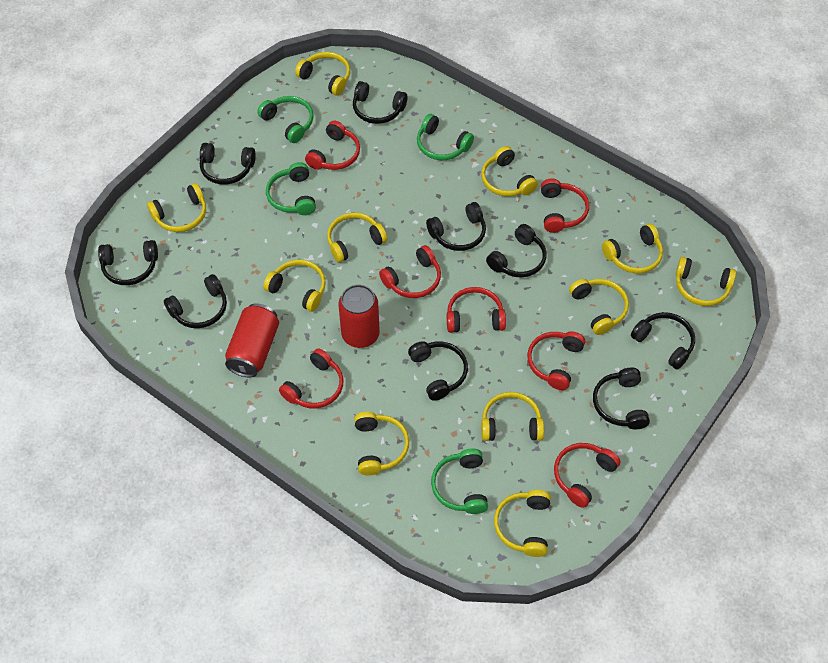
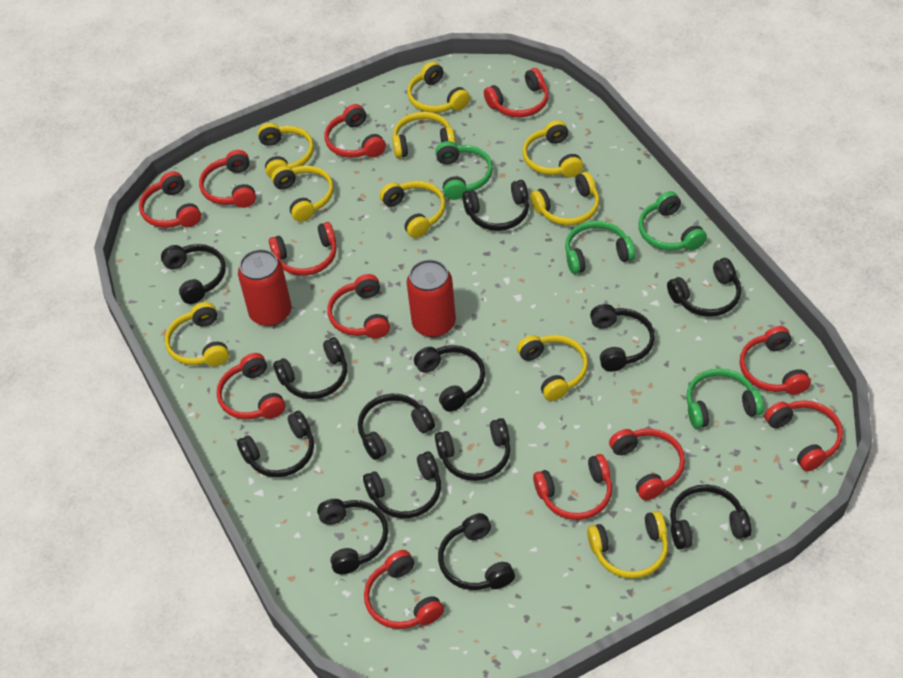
black headphones: 9 -> 13
red headphones: 7 -> 12
yellow headphones: 11 -> 10

